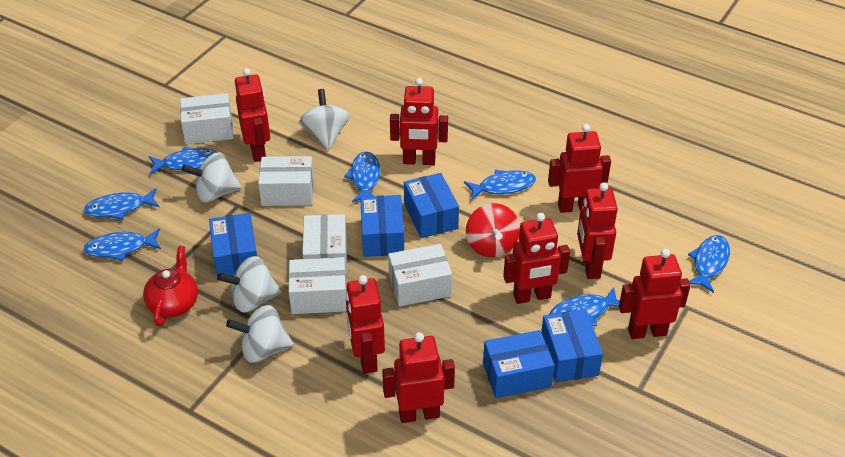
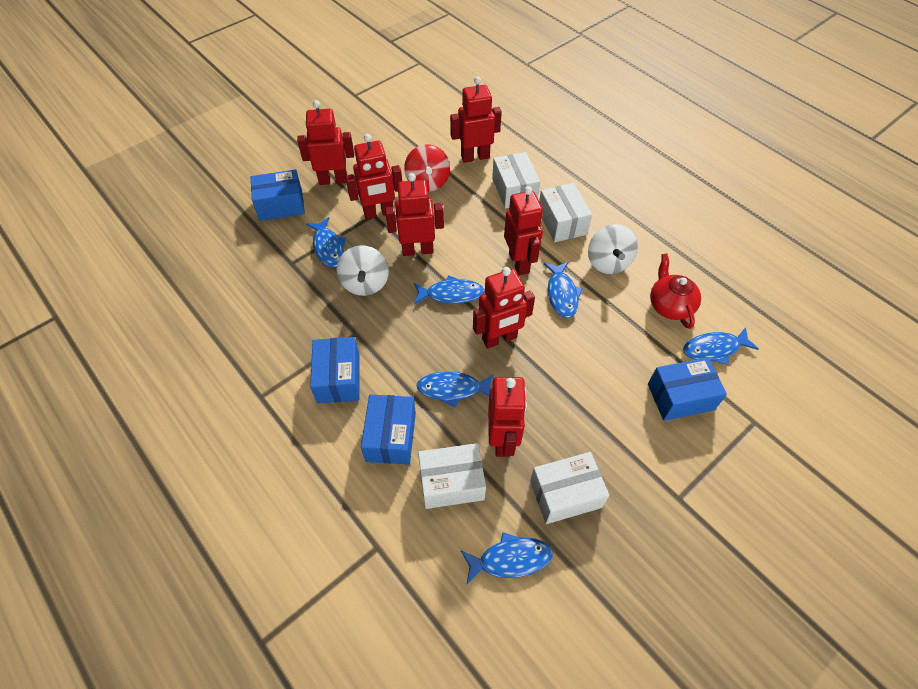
blue box: 5 -> 4
blue fish: 7 -> 6
red robot: 8 -> 7
white box: 5 -> 4
white spinning top: 4 -> 2

